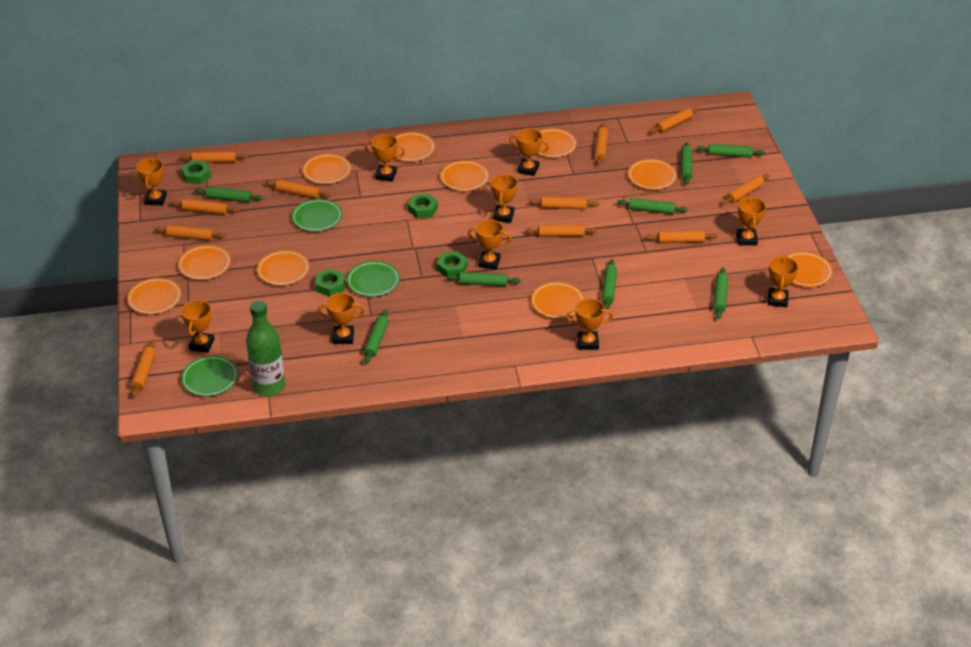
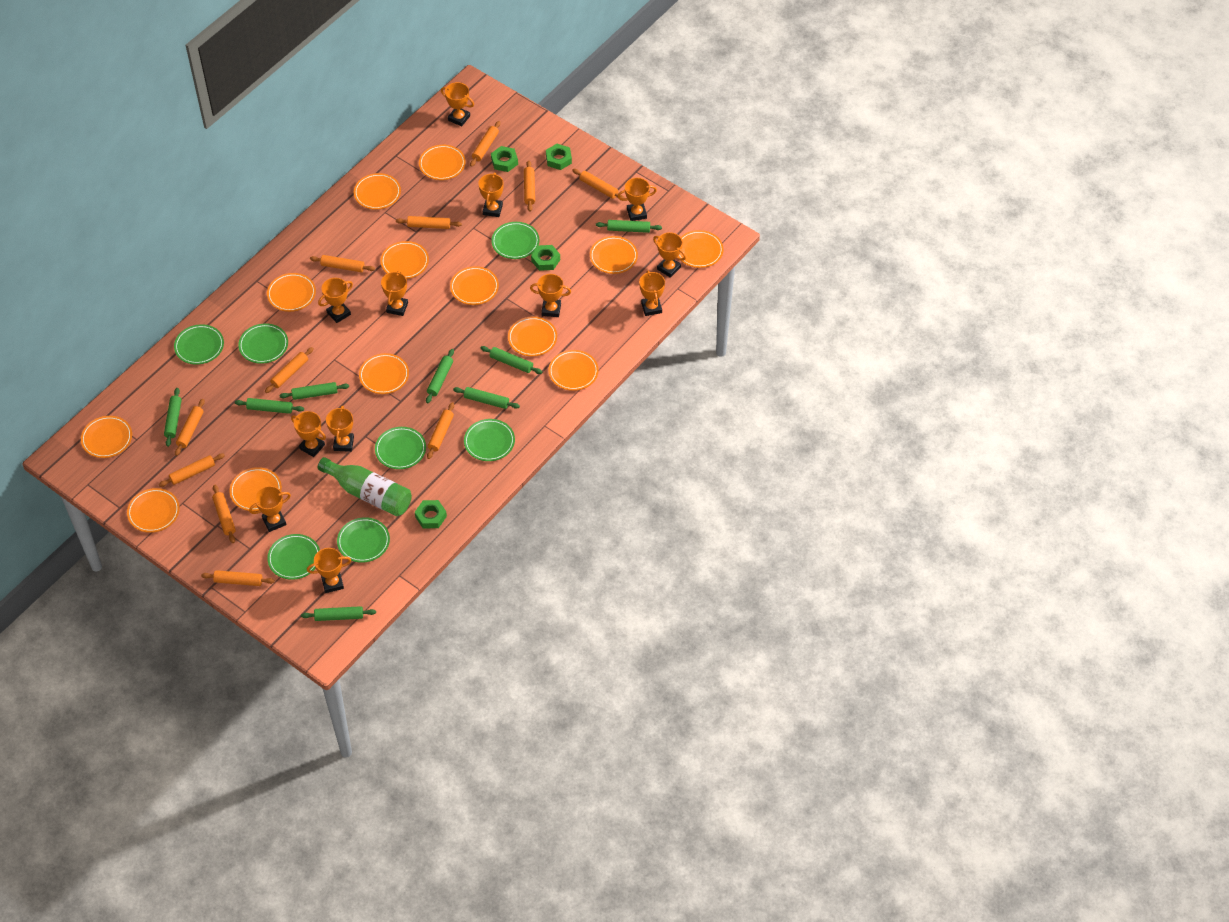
green plate: 3 -> 7
orange plate: 10 -> 13
orange trophy: 10 -> 12

